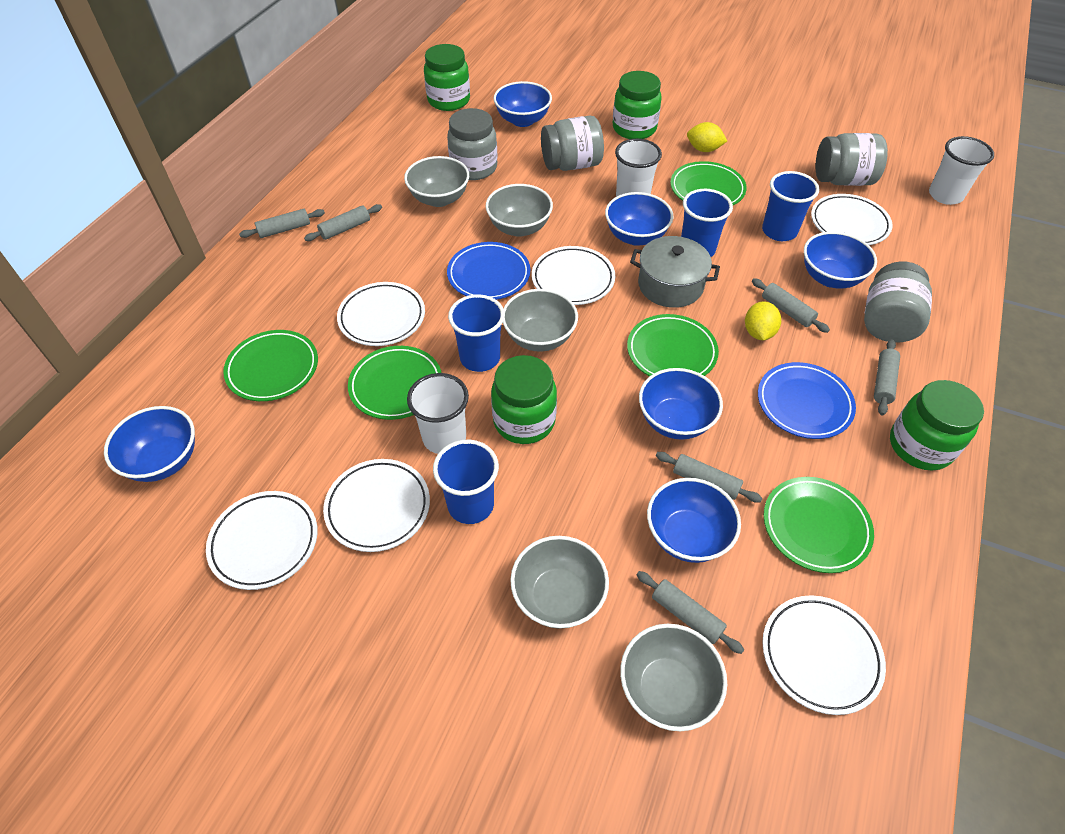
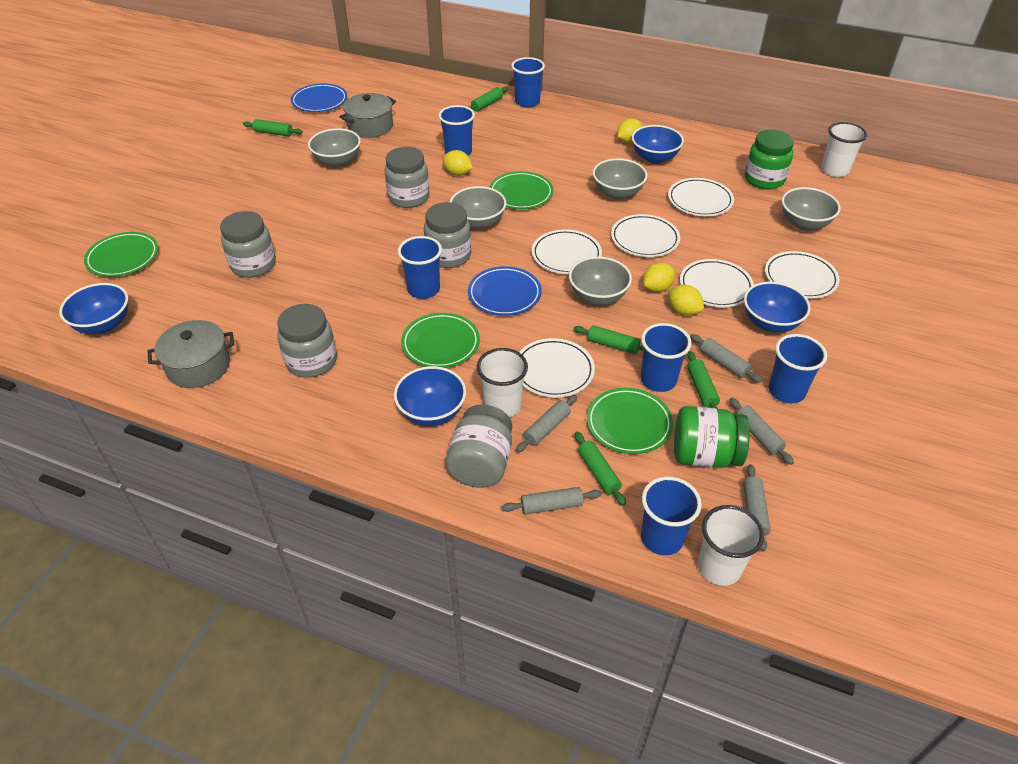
blue bowl: 6 -> 4
blue cup: 4 -> 6
green jar: 4 -> 2
green plate: 5 -> 4
green rolling pin: 0 -> 5
grey jar: 4 -> 5
grey pot: 1 -> 2
grey rolling pin: 6 -> 5
yellow lemon: 2 -> 4

